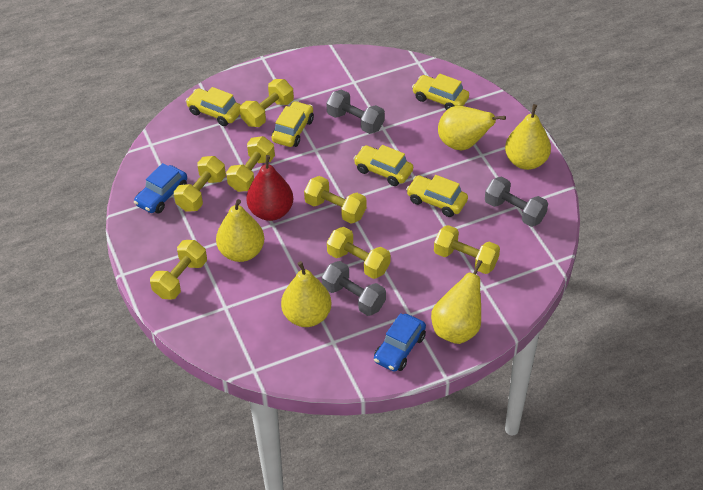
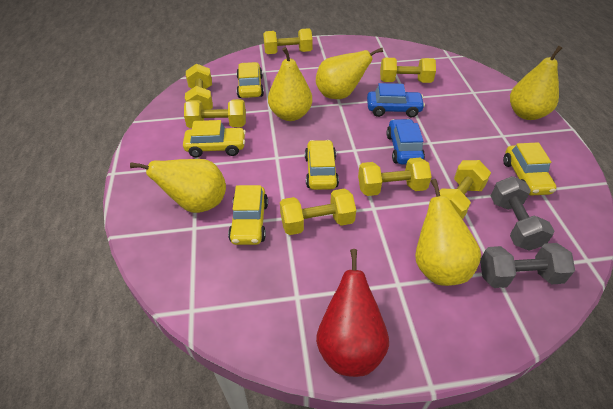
grey dumbbell: 3 -> 2

